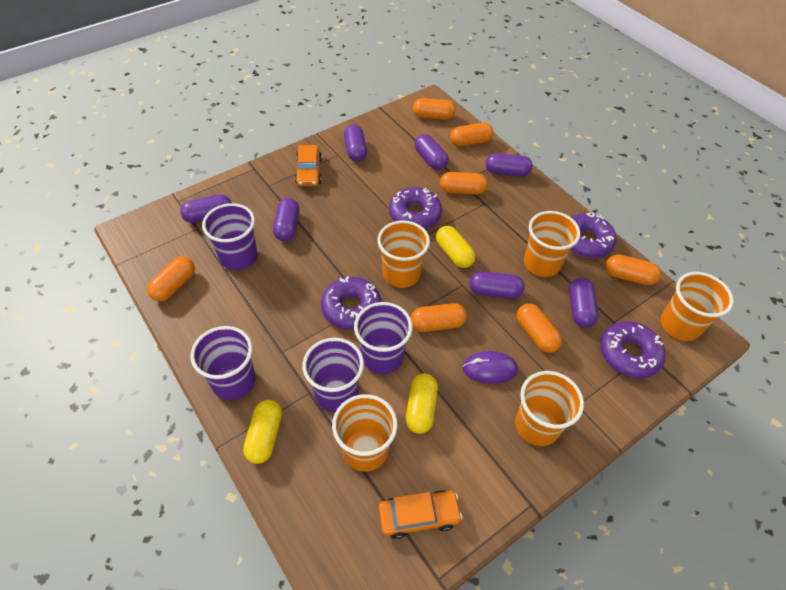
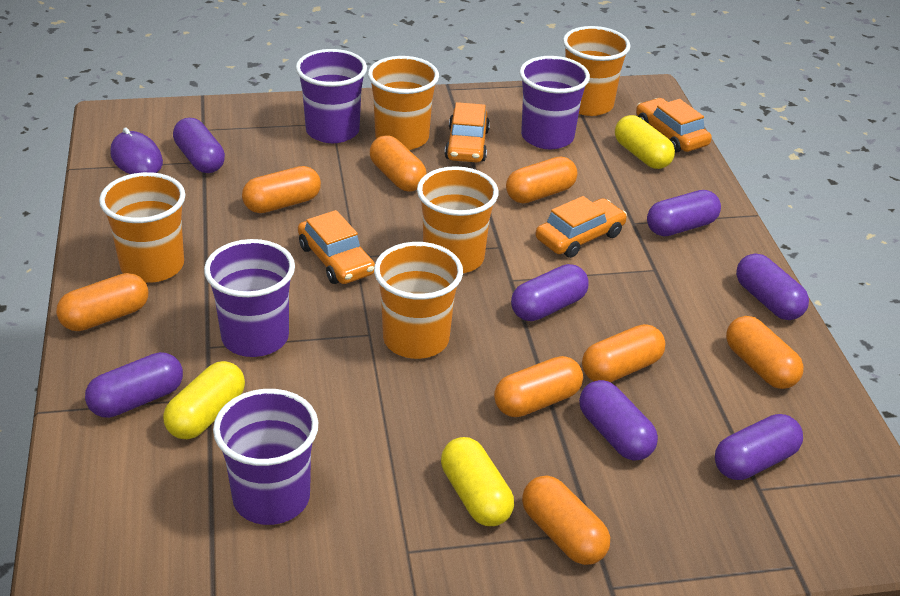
orange capsule: 7 -> 8
orange car: 2 -> 4
purple donut: 4 -> 0

